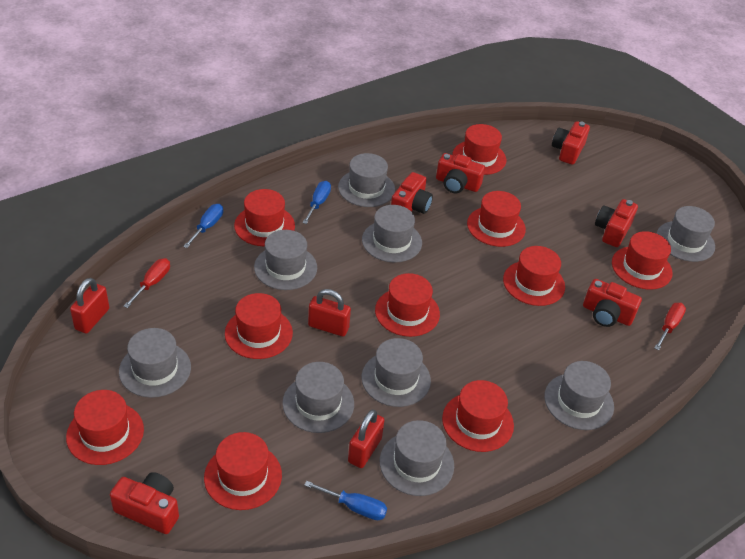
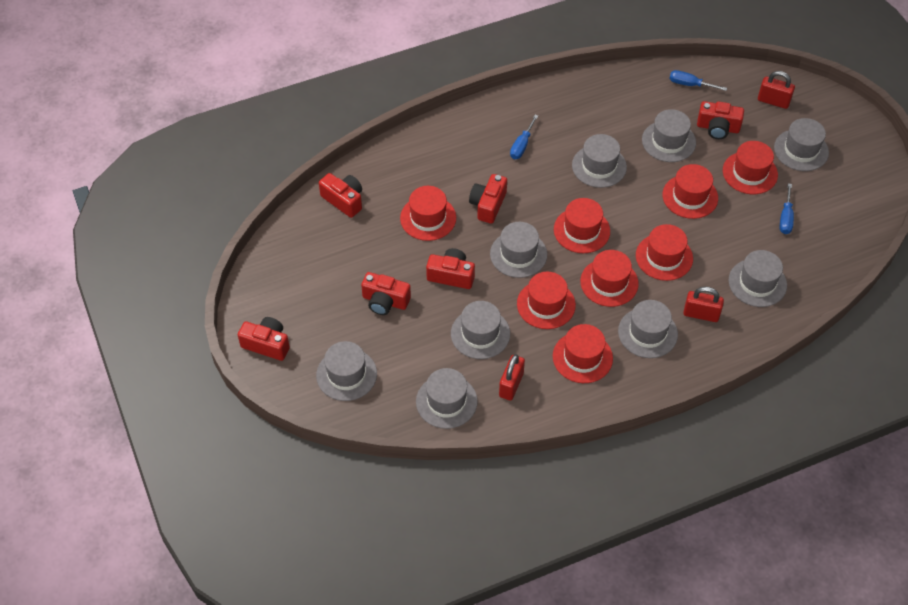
red hat: 10 -> 8
red screwdriver: 2 -> 0

